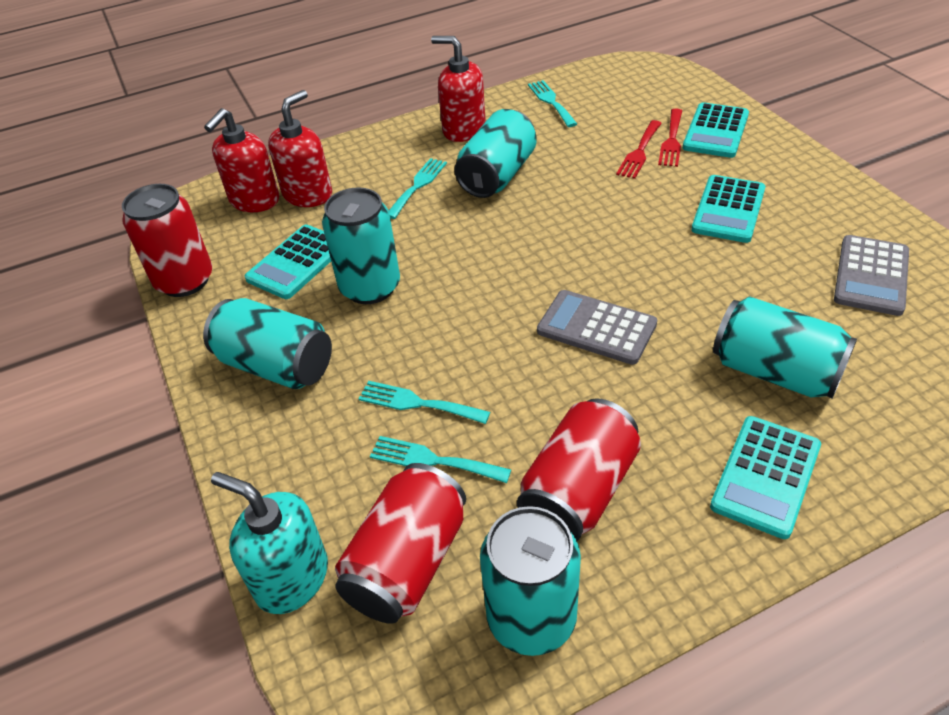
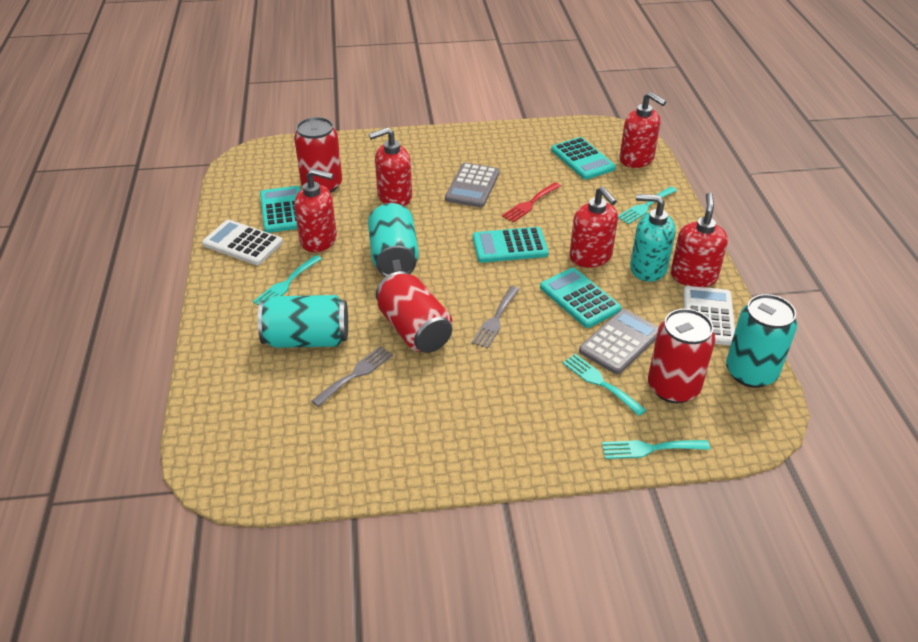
grey fork: 0 -> 2
red fork: 2 -> 1
red soap dispenser: 3 -> 5
turquoise can: 5 -> 3
white calculator: 0 -> 2

